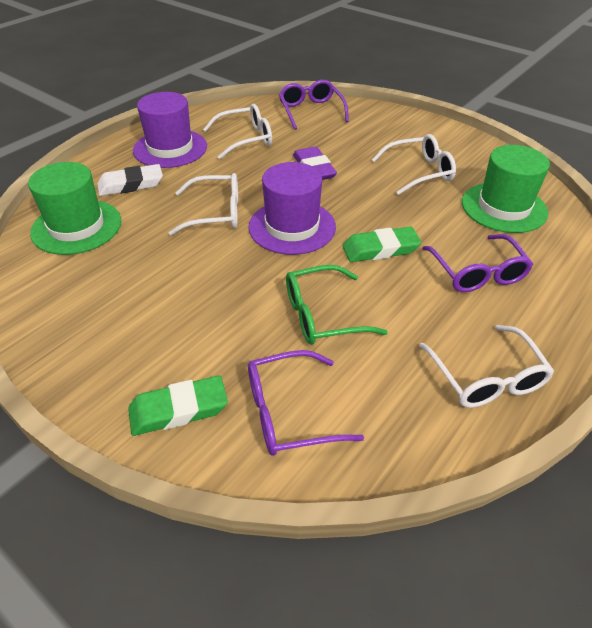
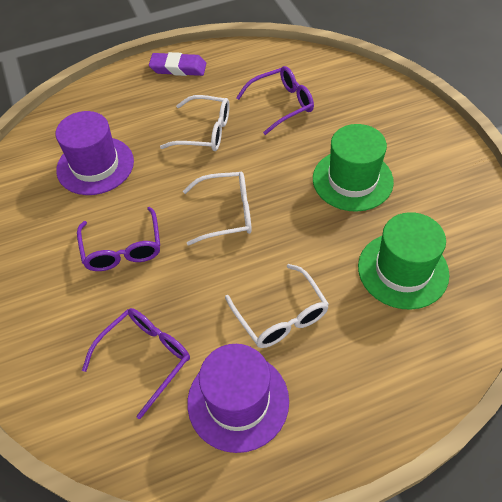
green eraser: 2 -> 0
green glasses: 1 -> 0
white eraser: 1 -> 0
white glasses: 4 -> 3

